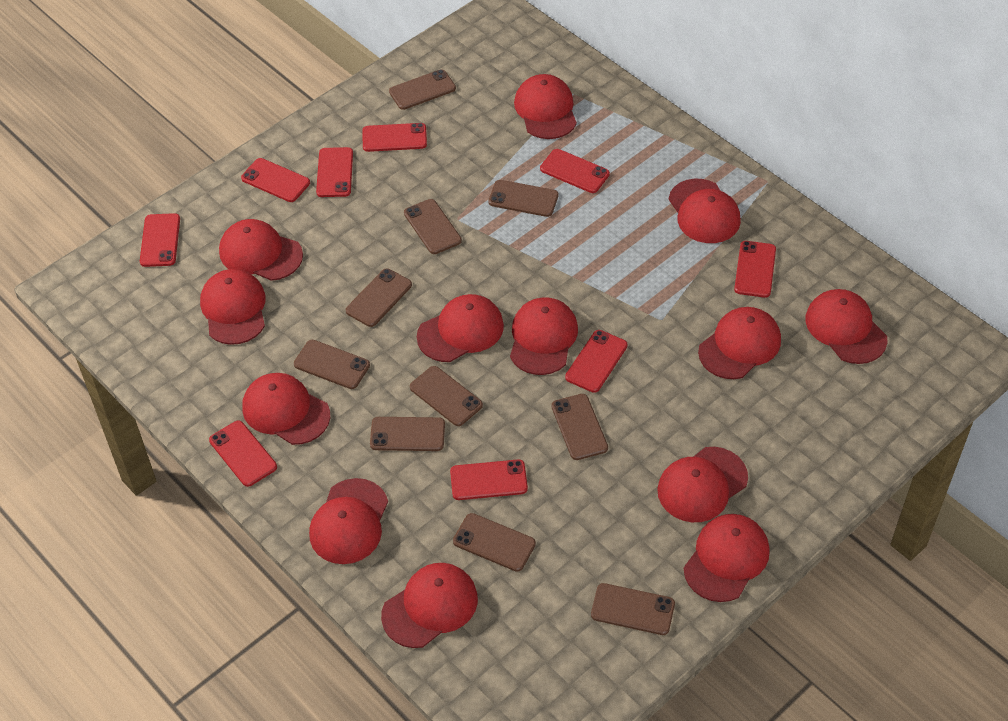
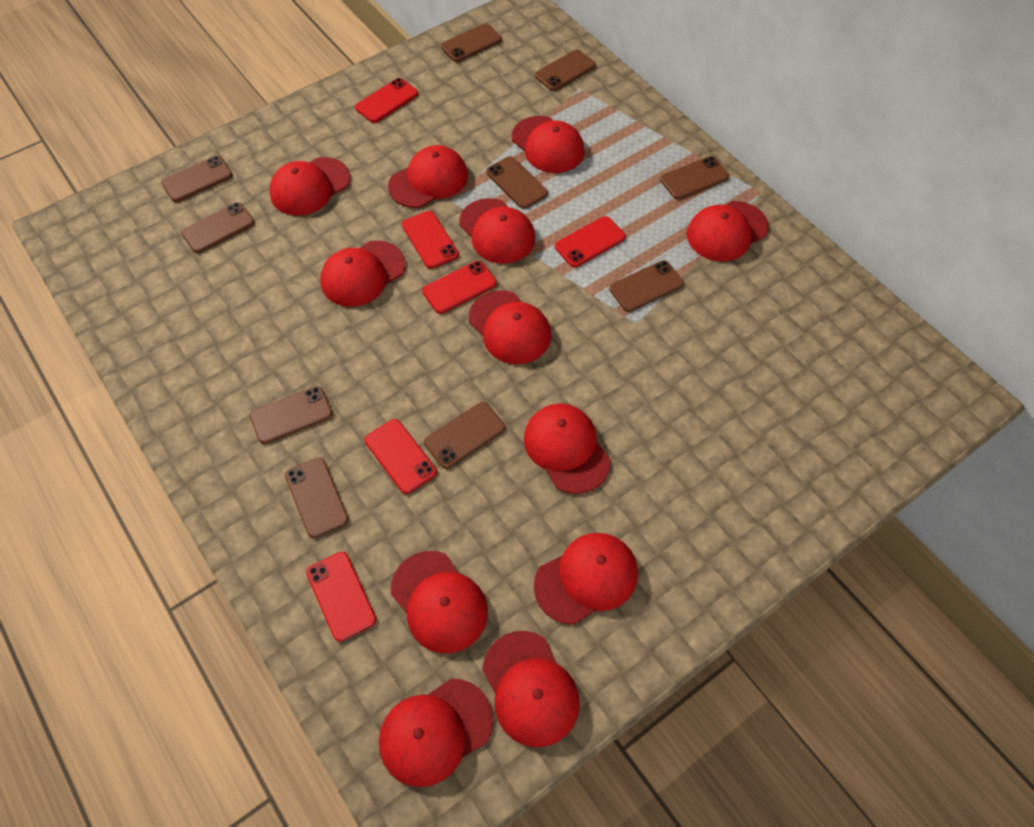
red cap: 13 -> 12
red phone: 9 -> 6

